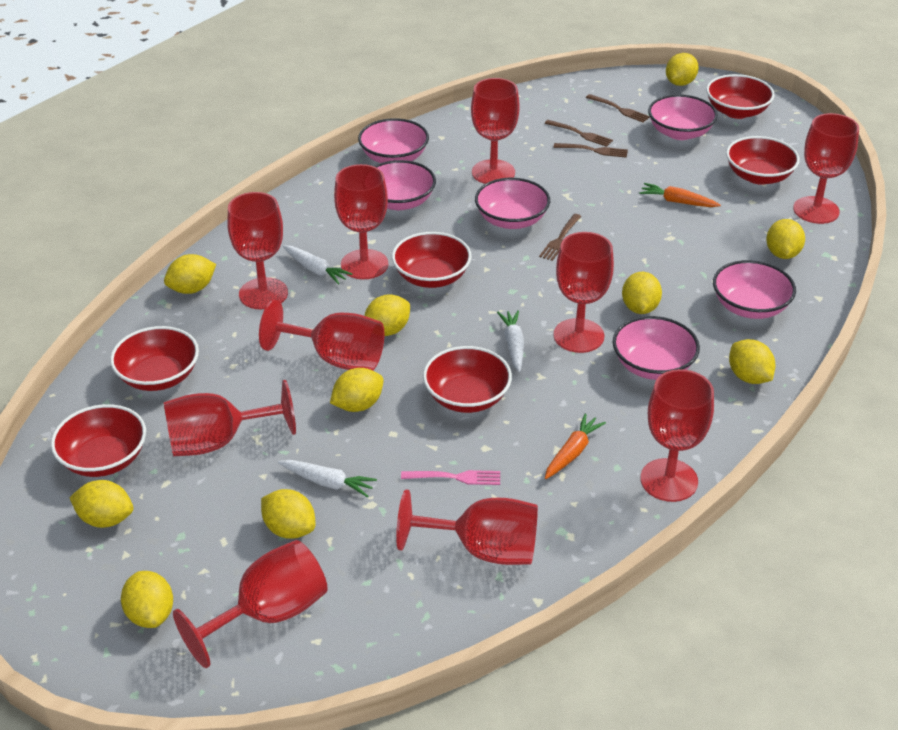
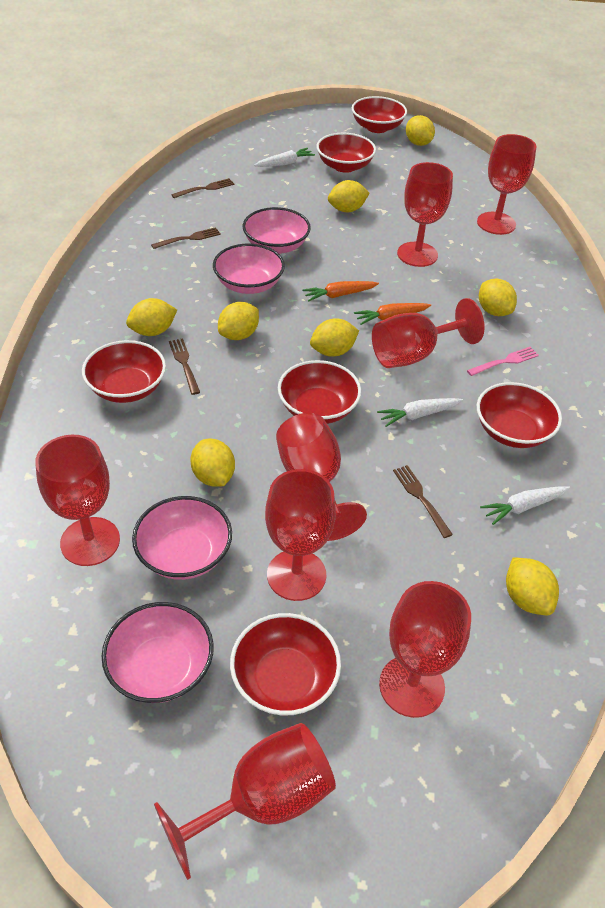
pink bowl: 6 -> 4
red goblet: 10 -> 8
yellow lemon: 10 -> 8

